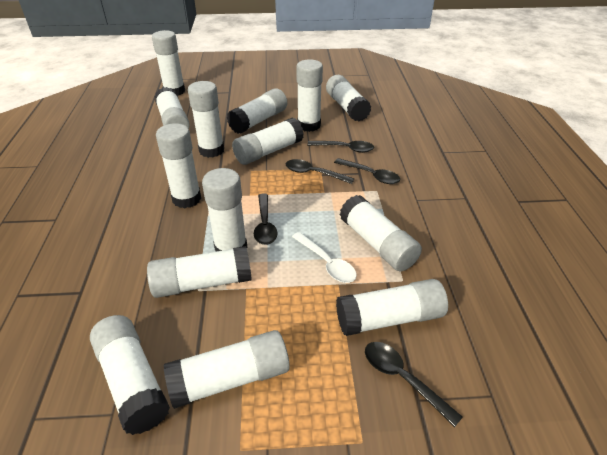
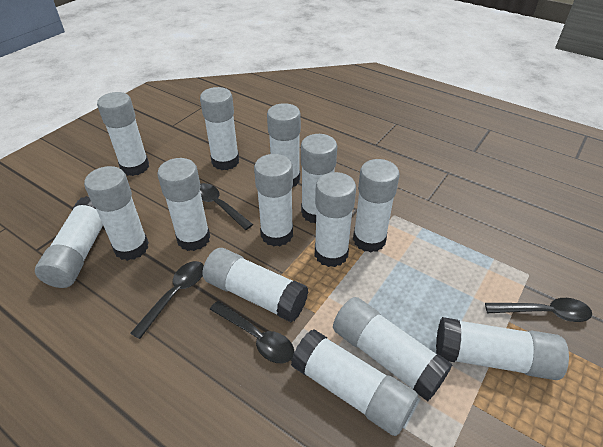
black spoon: 5 -> 4
white spoon: 1 -> 0

